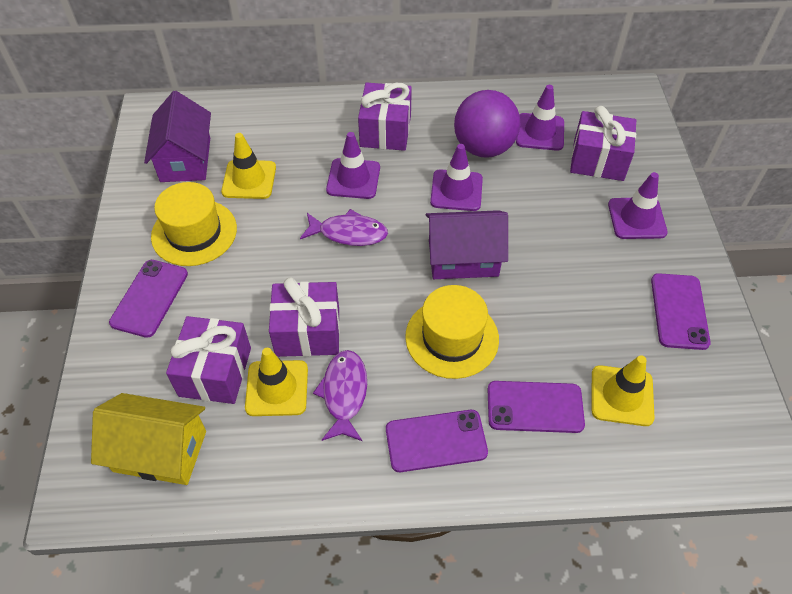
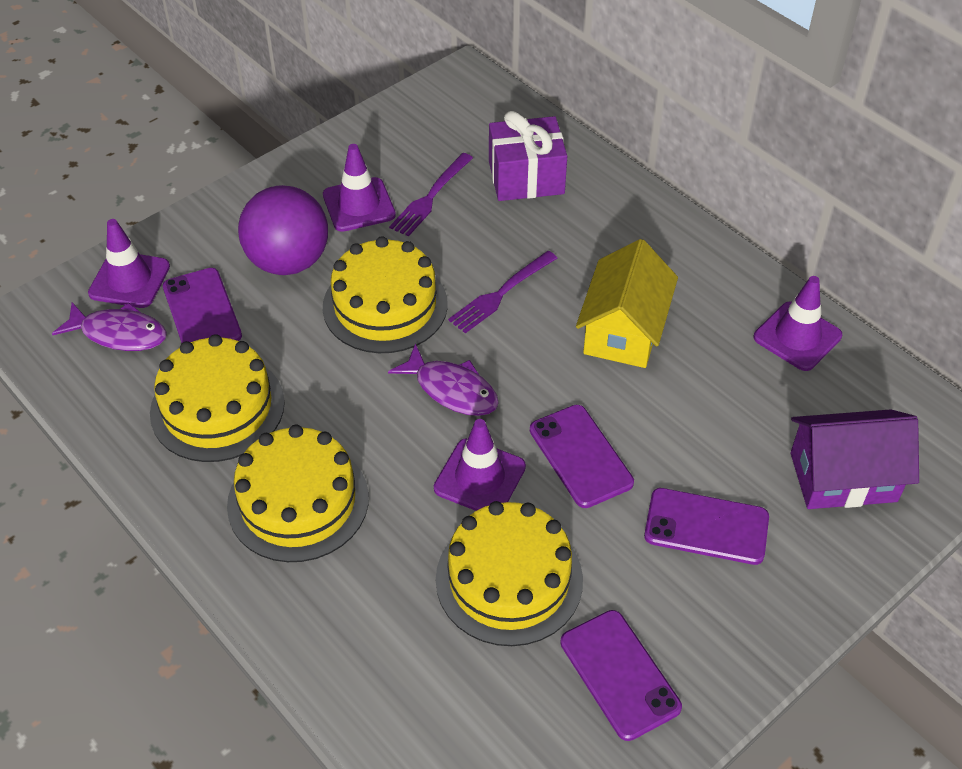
purple fork: 0 -> 2
purple gift: 4 -> 1
purple house: 2 -> 1
yellow cake: 0 -> 4
yellow hat: 2 -> 0
yellow traffic cone: 3 -> 0

